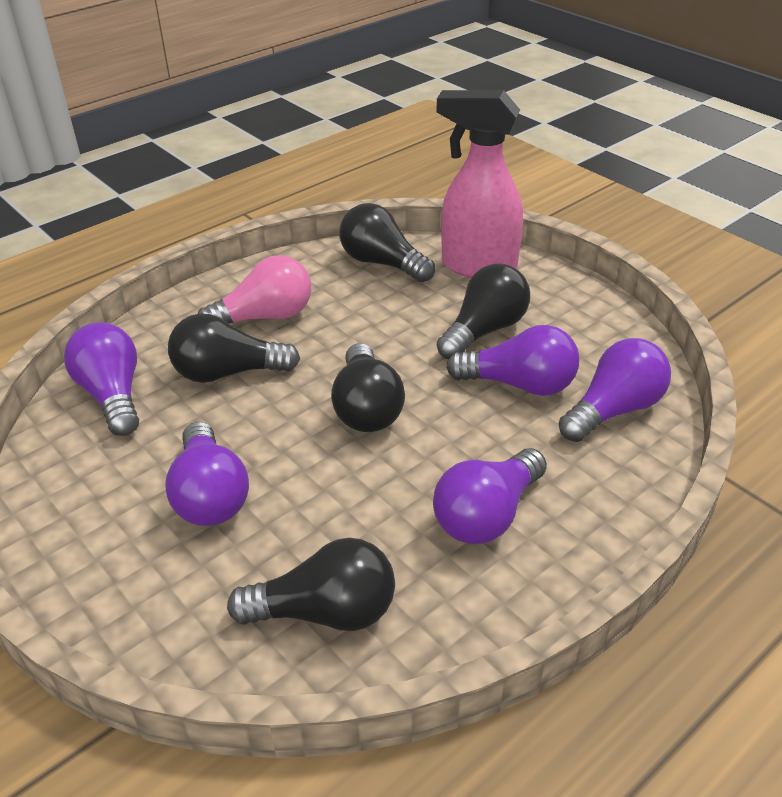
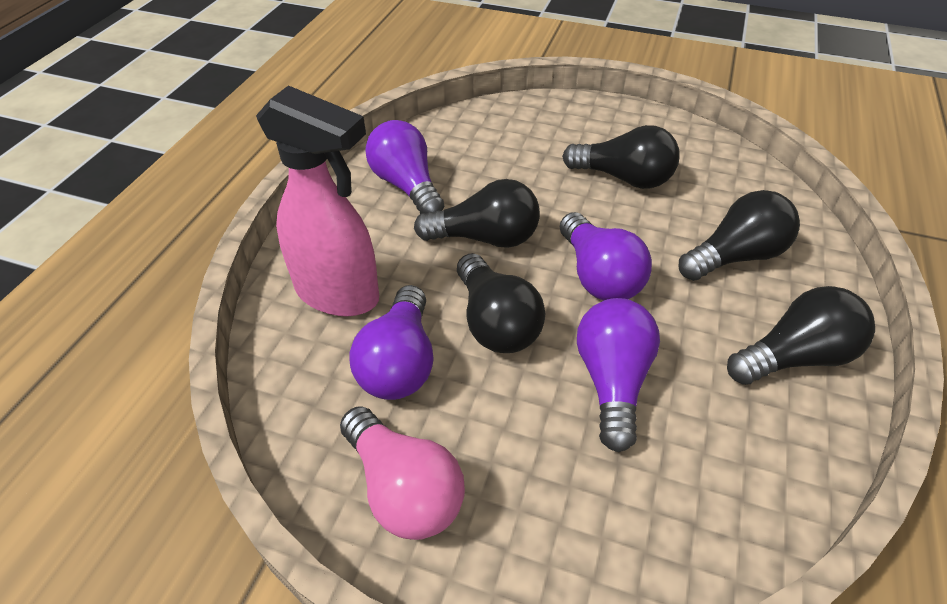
purple light bulb: 5 -> 4

